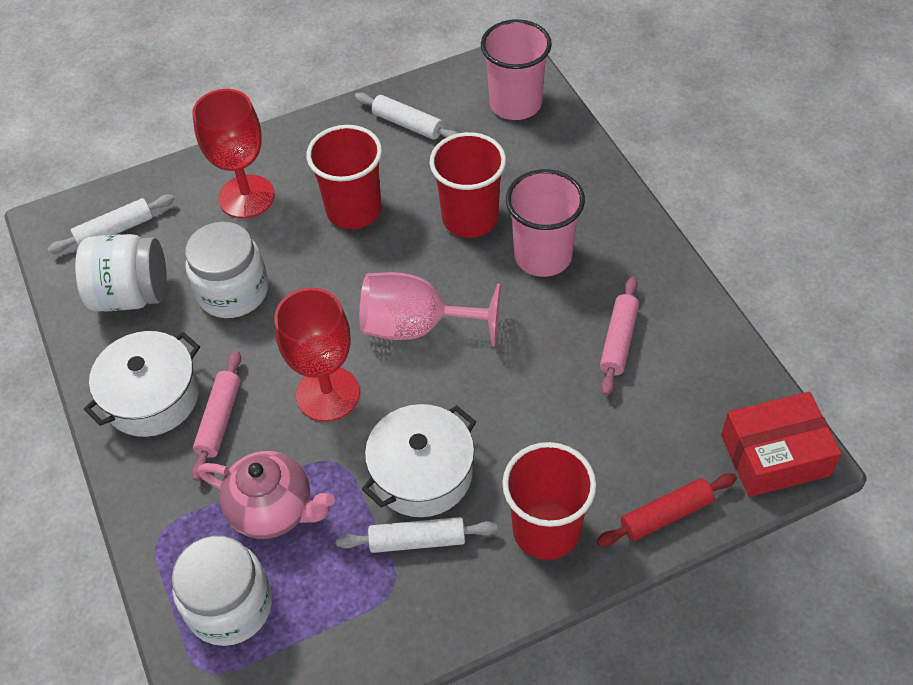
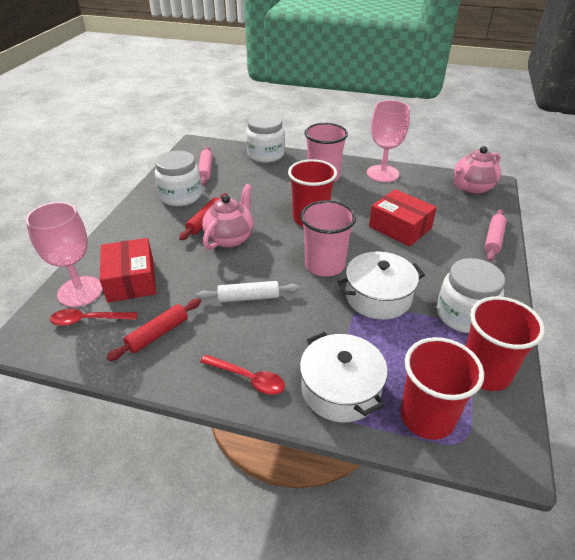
pink goblet: 1 -> 2
pink teapot: 1 -> 2
red box: 1 -> 2
red goblet: 2 -> 0
red rolling pin: 1 -> 2
red spoon: 0 -> 2
white rolling pin: 3 -> 1

